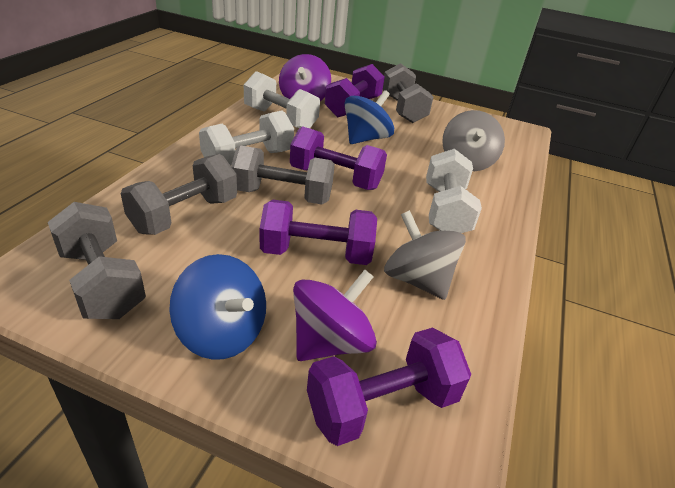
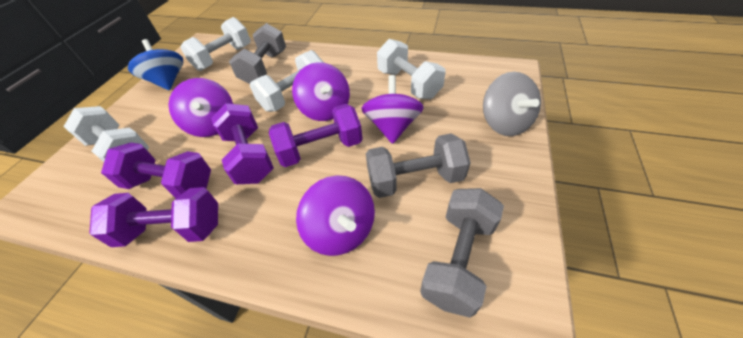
blue spinning top: 2 -> 1
grey dumbbell: 4 -> 3
grey spinning top: 2 -> 1
purple spinning top: 2 -> 4
white dumbbell: 3 -> 4

